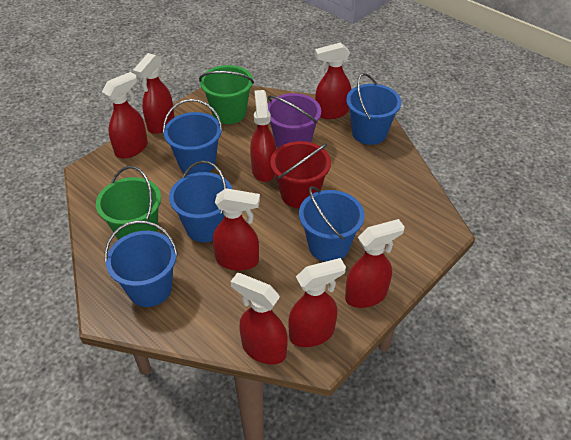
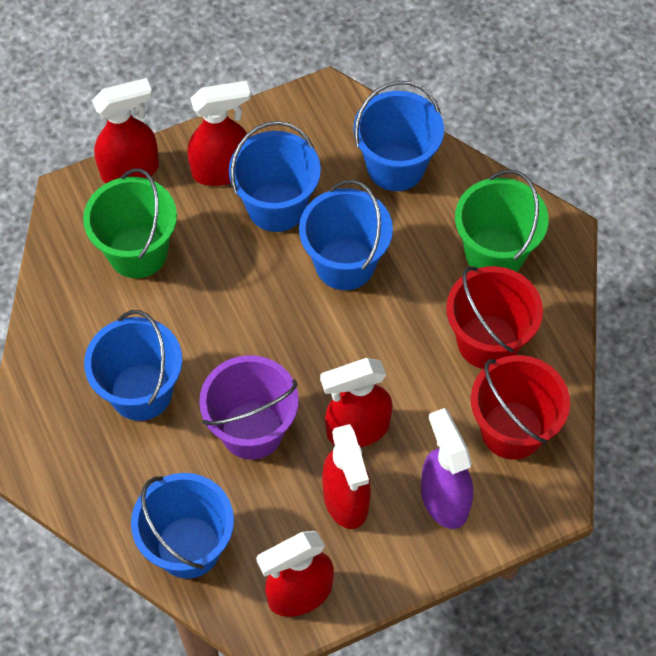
purple spray bottle: 0 -> 1
red bucket: 1 -> 2
red spray bottle: 8 -> 5

